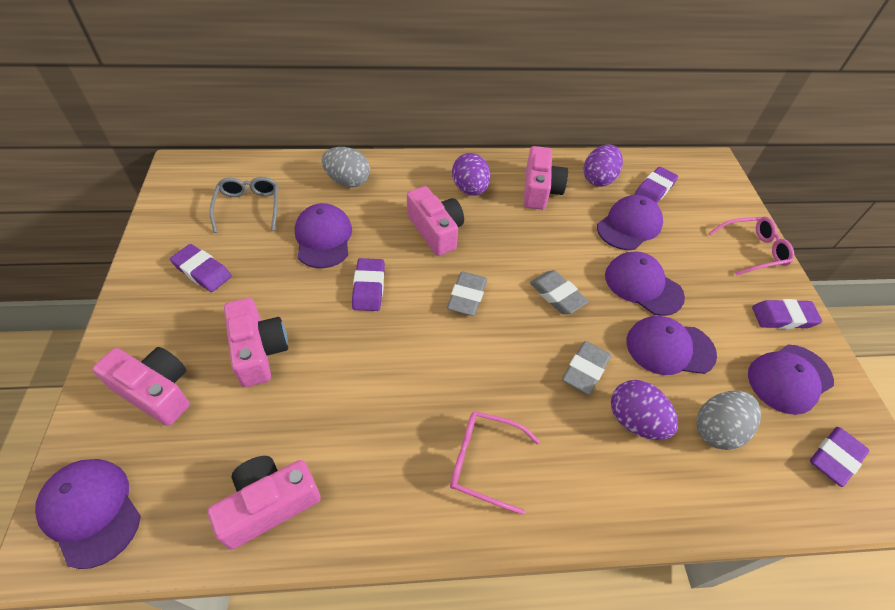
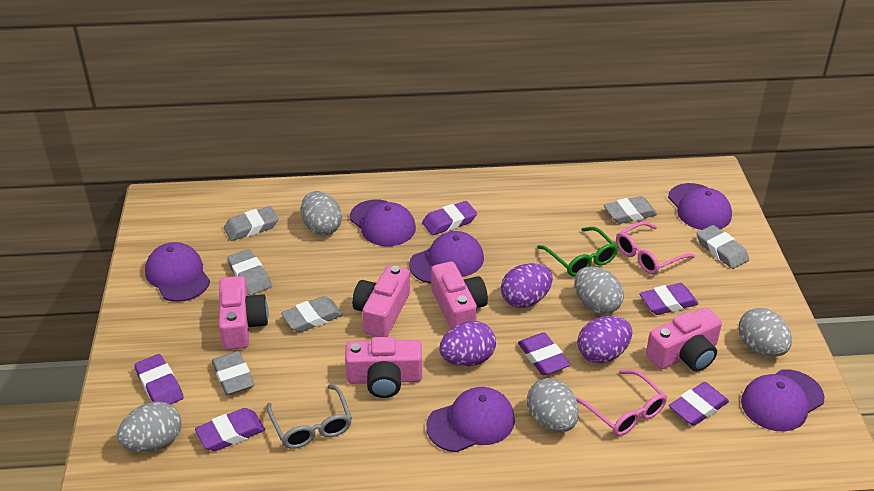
green glasses: 0 -> 1
grey egg: 2 -> 5
grey eraser: 3 -> 6
purple eraser: 5 -> 6

